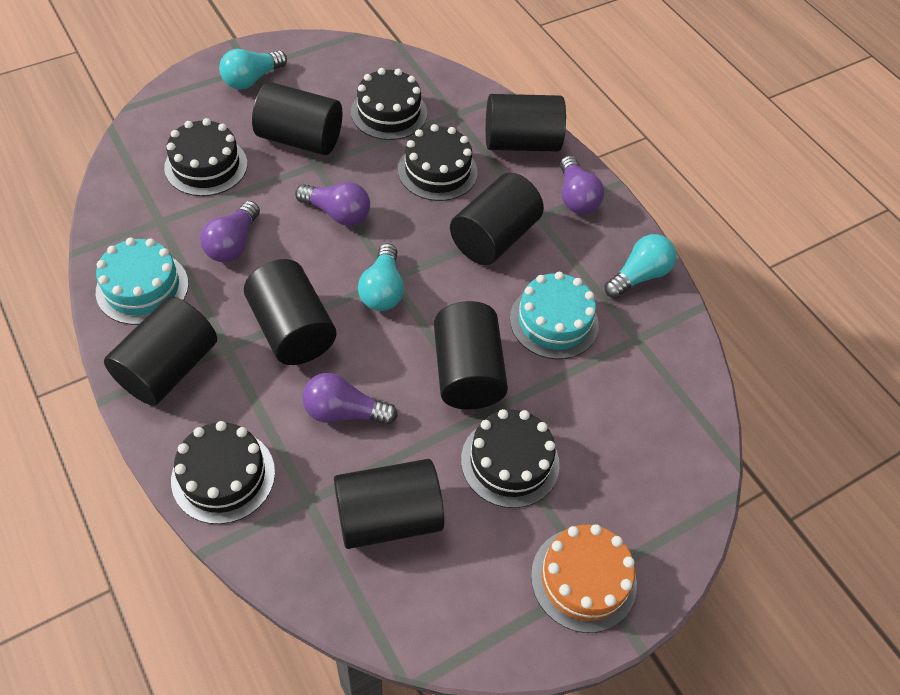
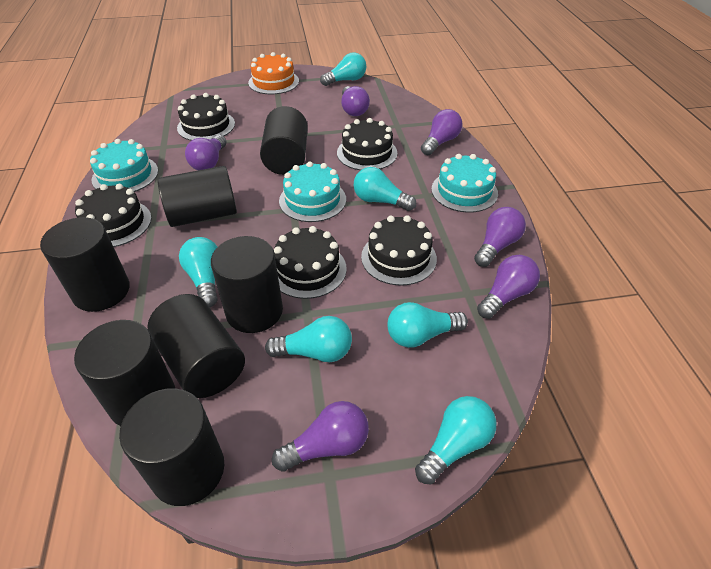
purple light bulb: 4 -> 6
turquoise cake: 2 -> 3
turquoise light bulb: 3 -> 6

